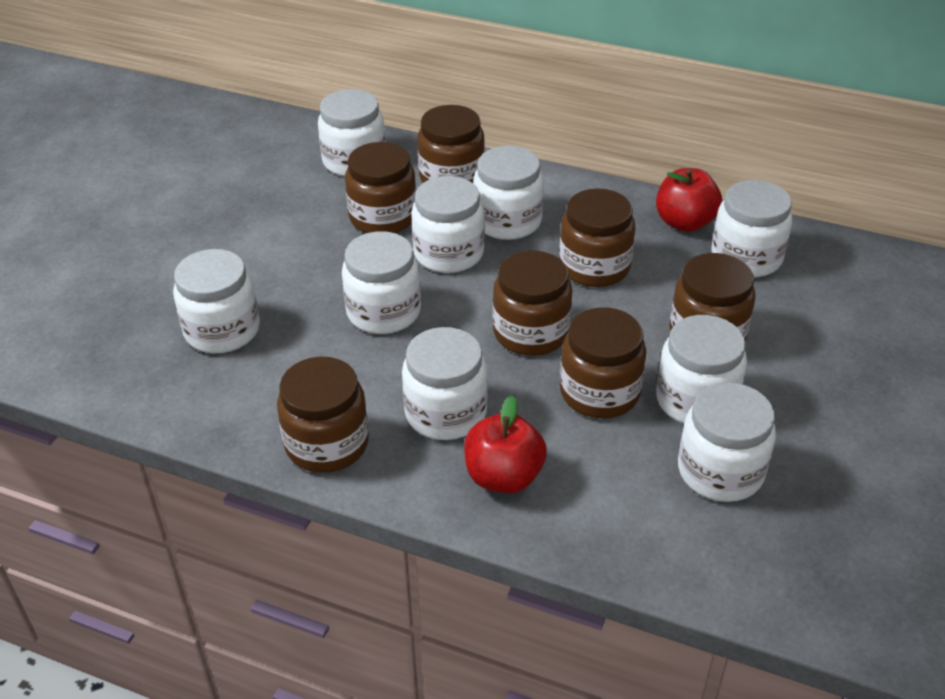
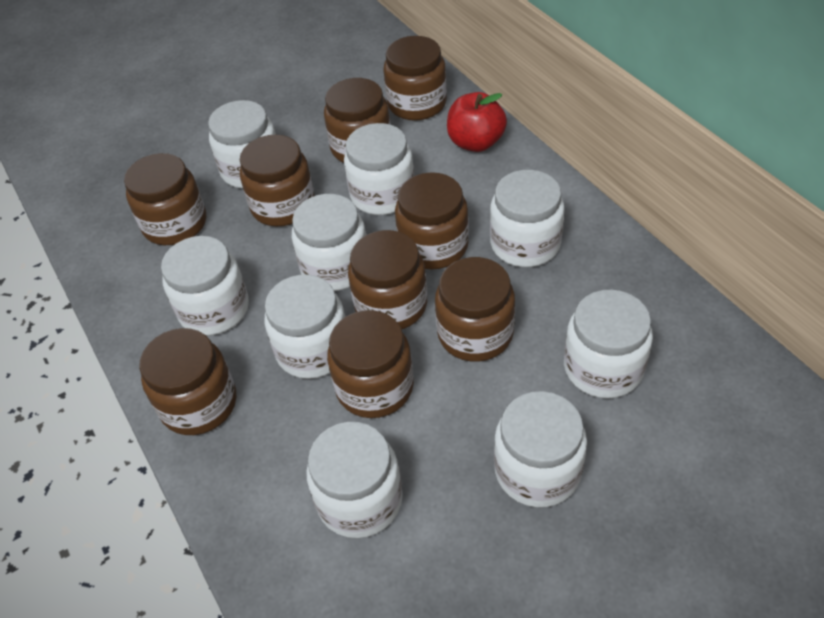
brown jar: 7 -> 9
red apple: 2 -> 1

